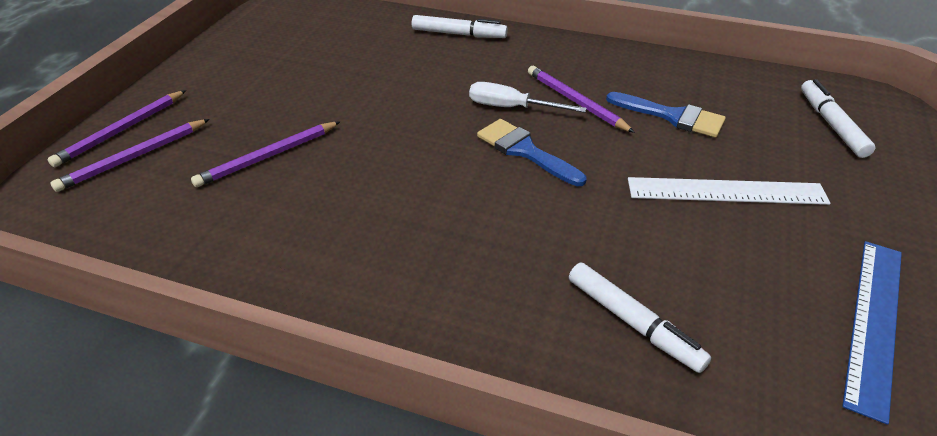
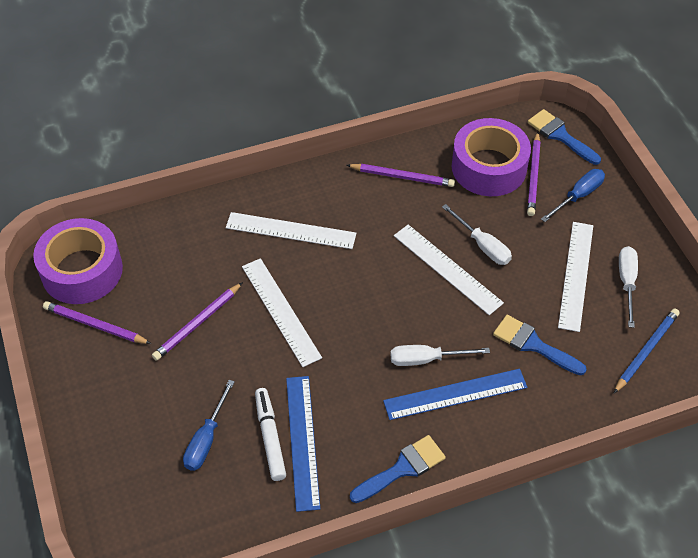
blue brush: 2 -> 3
blue pencil: 0 -> 1
blue ruler: 1 -> 2
blue screwdriver: 0 -> 2
purple tape: 0 -> 2
white marker: 3 -> 1
white ruler: 1 -> 4
white screwdriver: 1 -> 3

